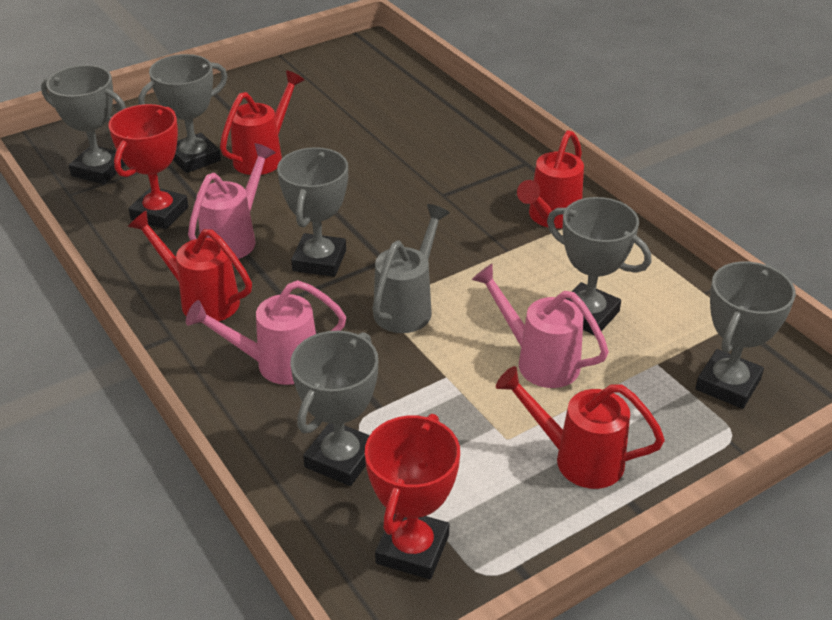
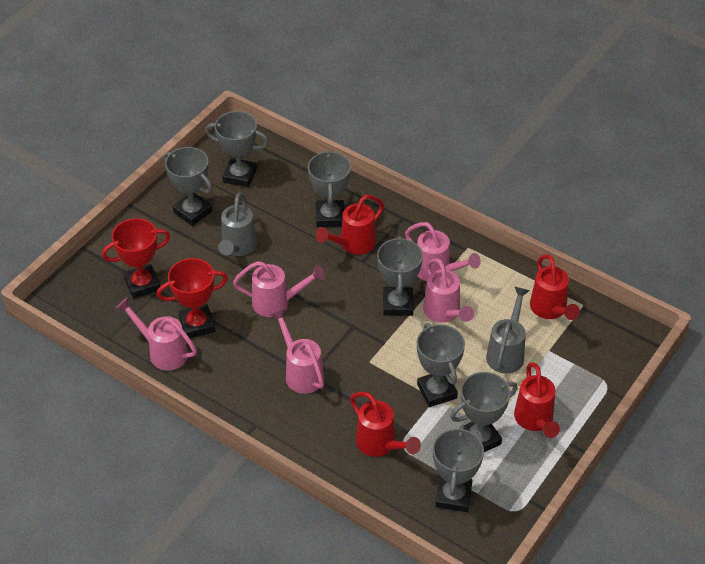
grey trophy: 6 -> 7
grey watering can: 1 -> 2
pink watering can: 3 -> 5

